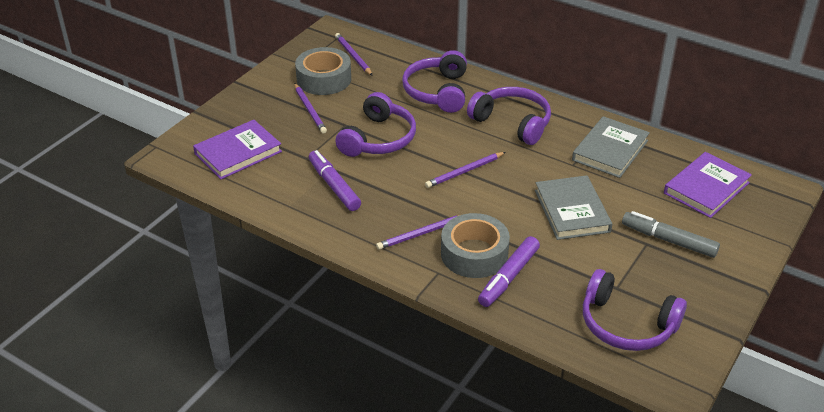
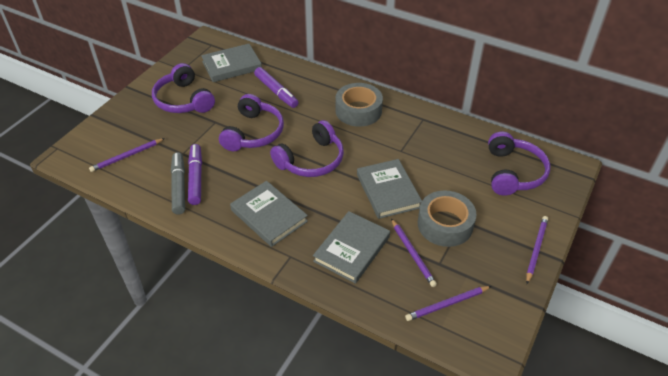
grey book: 2 -> 4
purple book: 2 -> 0

